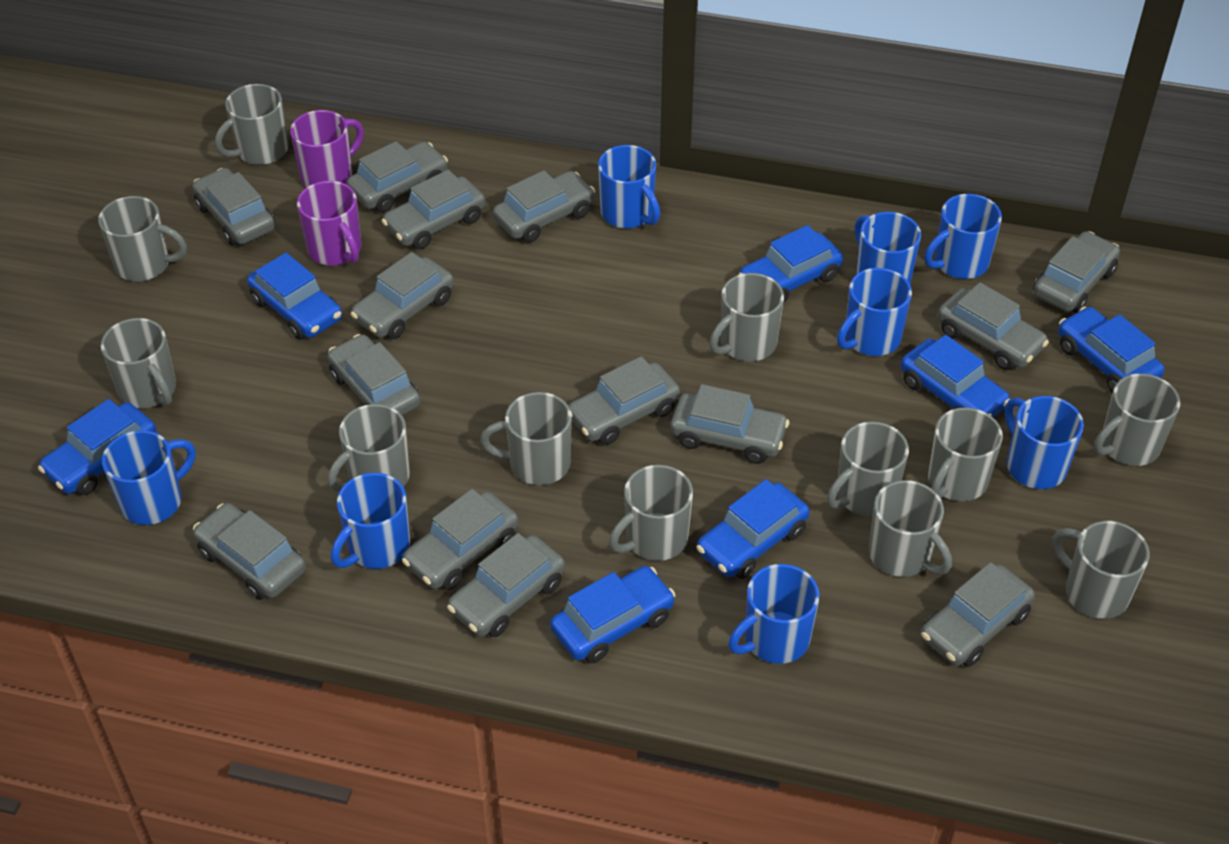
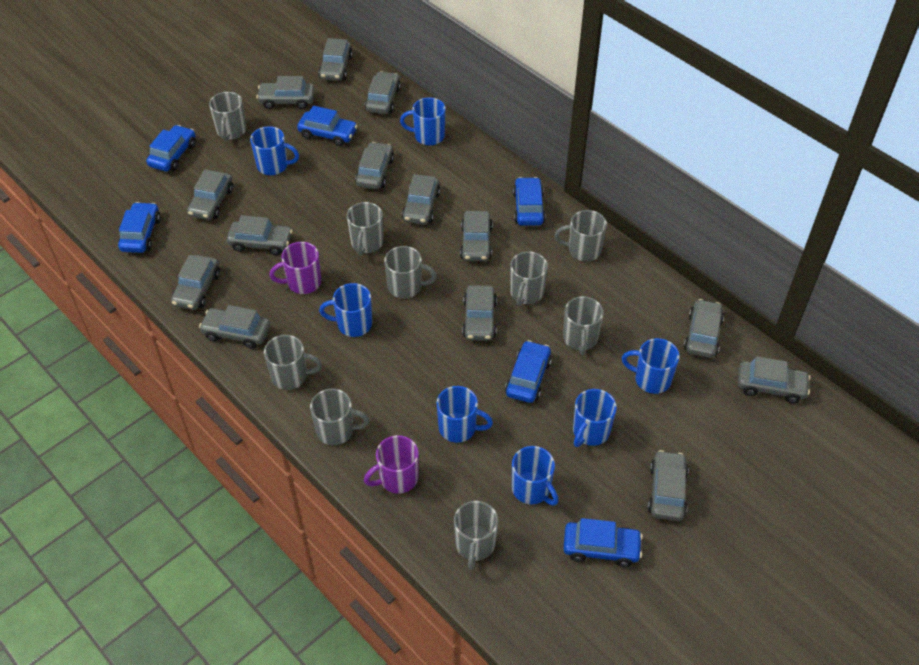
blue car: 7 -> 6
blue mug: 8 -> 7
grey mug: 12 -> 9

